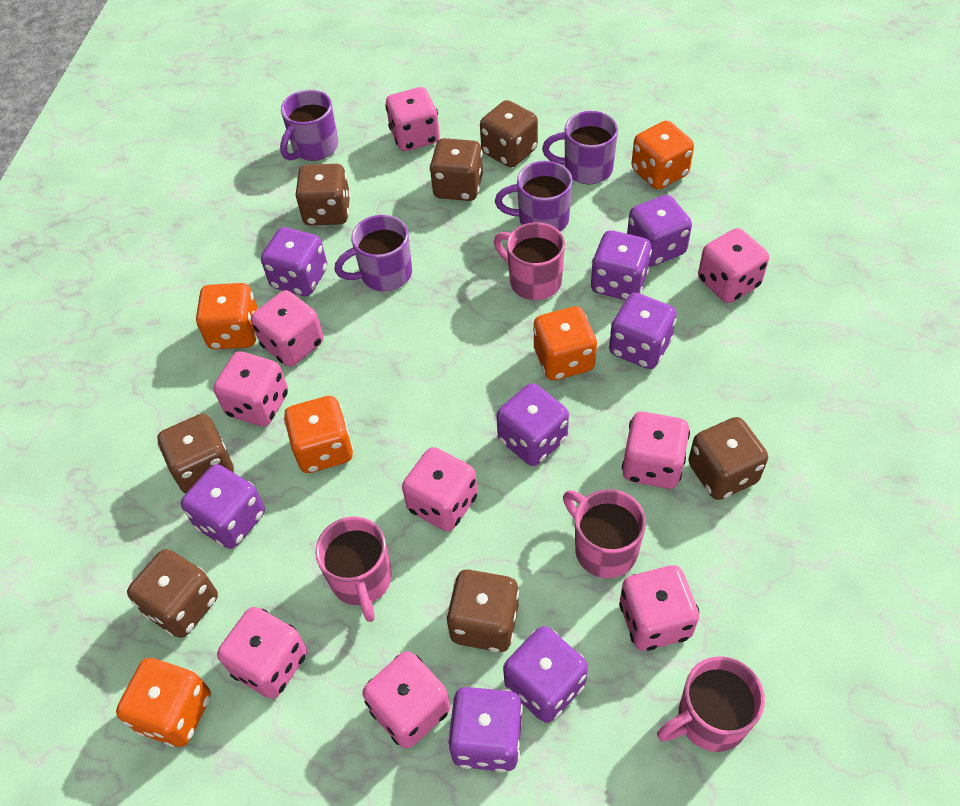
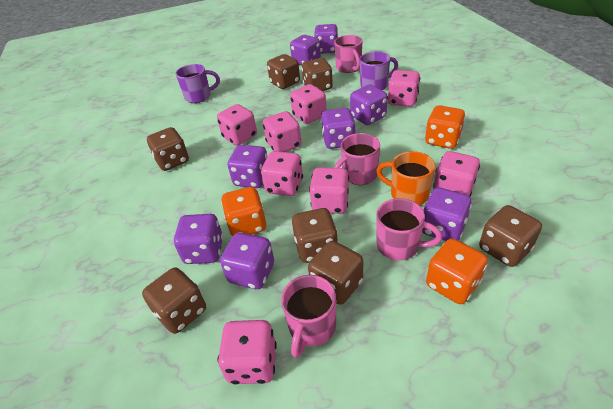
orange dice: 5 -> 3
orange mug: 0 -> 1
pink dice: 9 -> 8
purple mug: 4 -> 2

